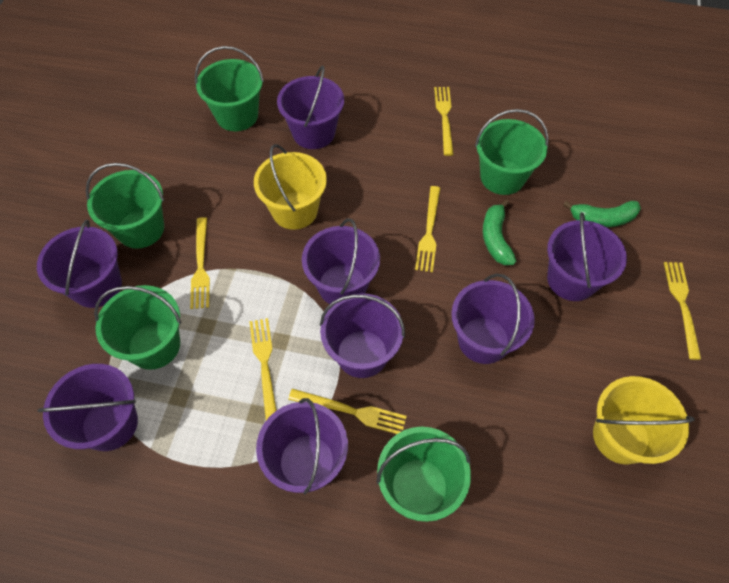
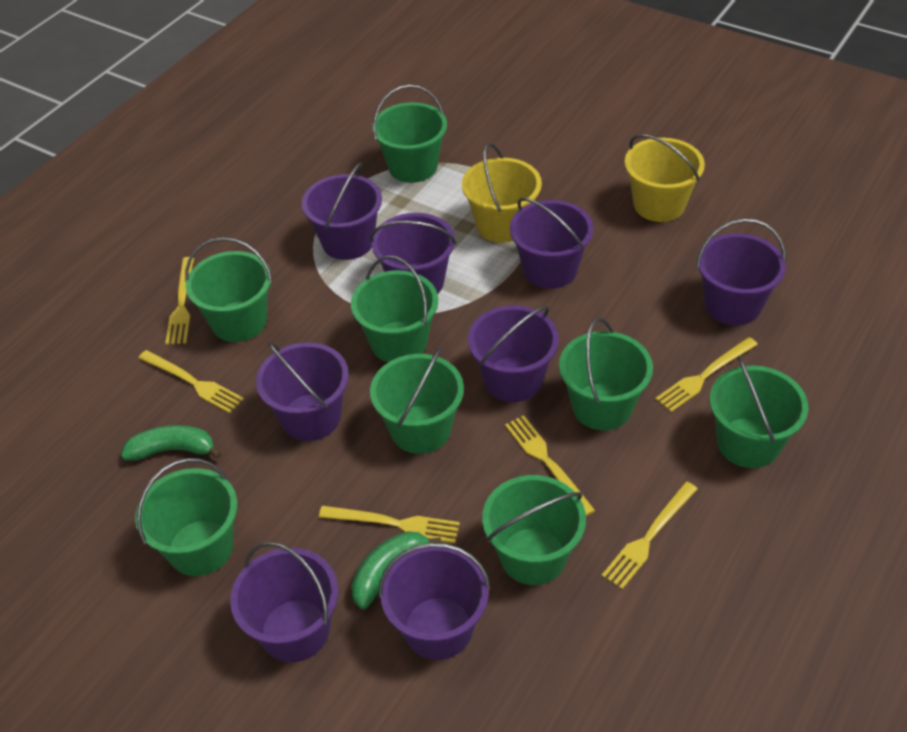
green bucket: 5 -> 8

